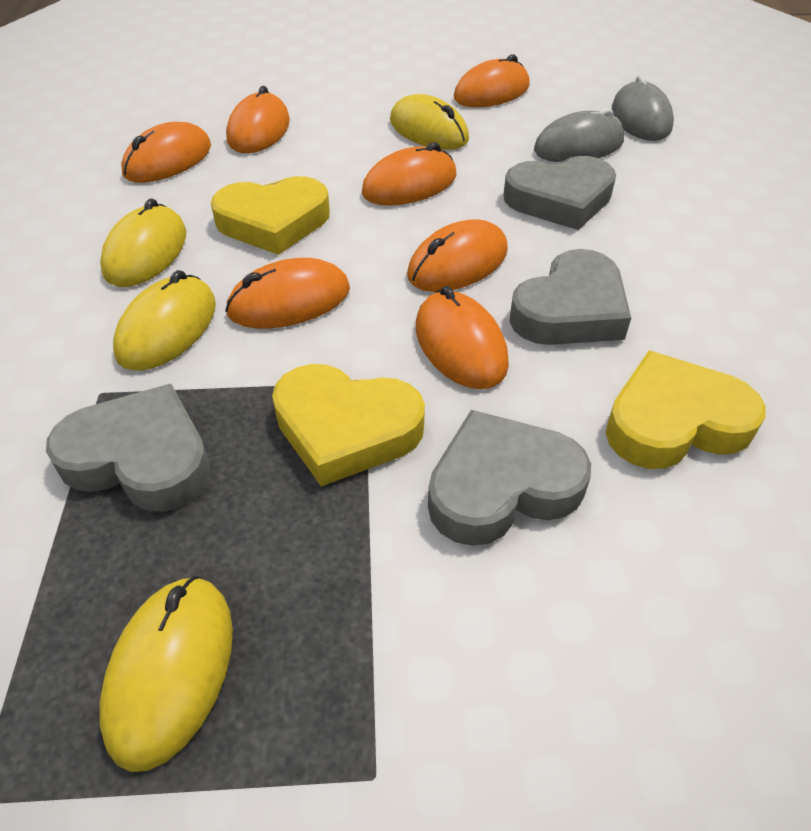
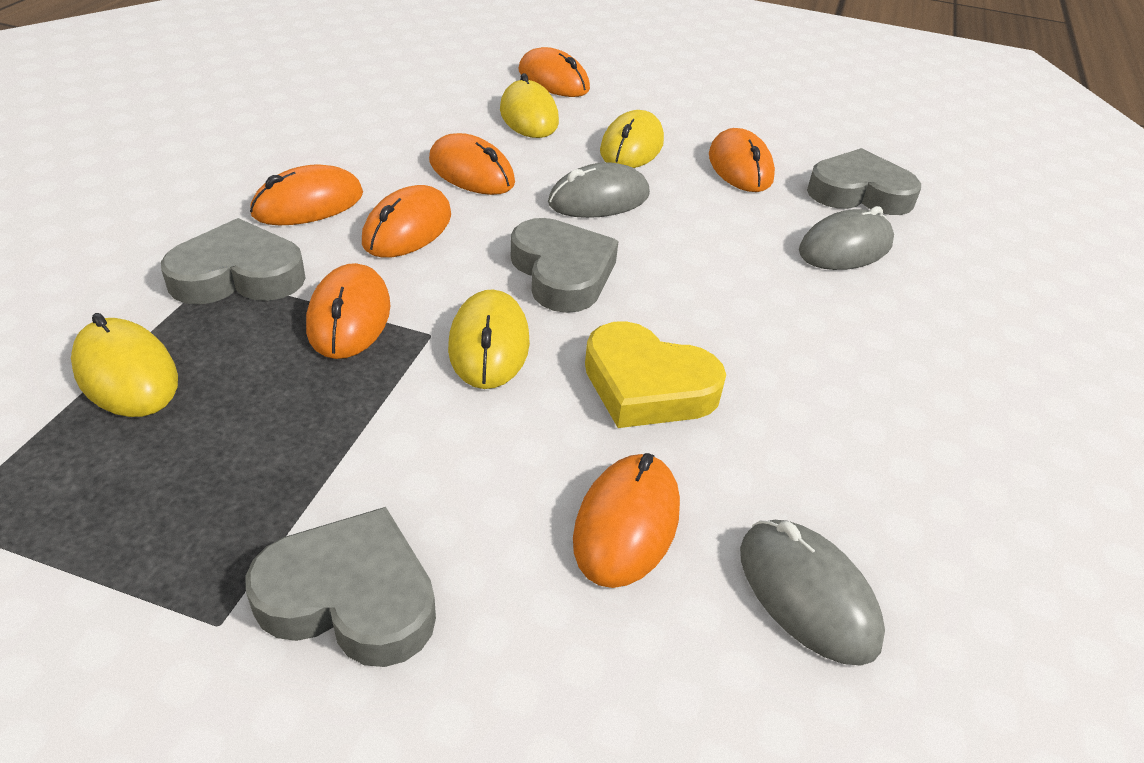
grey mouse: 2 -> 3
yellow heart: 3 -> 1

